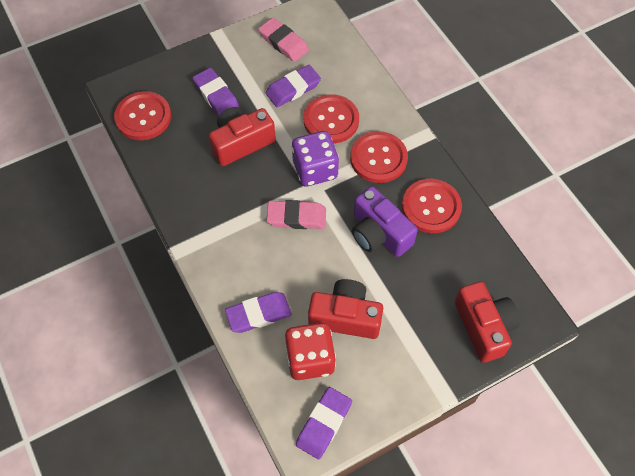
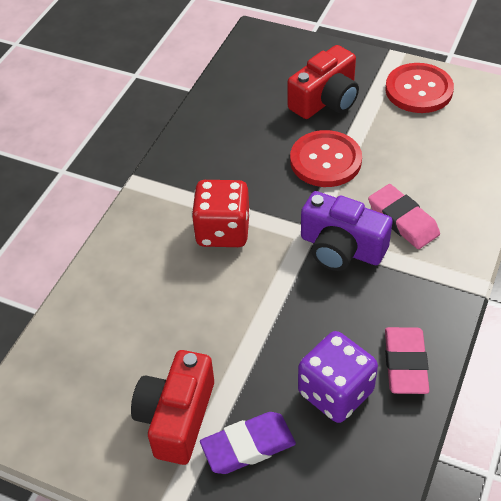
purple eraser: 4 -> 1
red button: 4 -> 2
red camera: 3 -> 2

